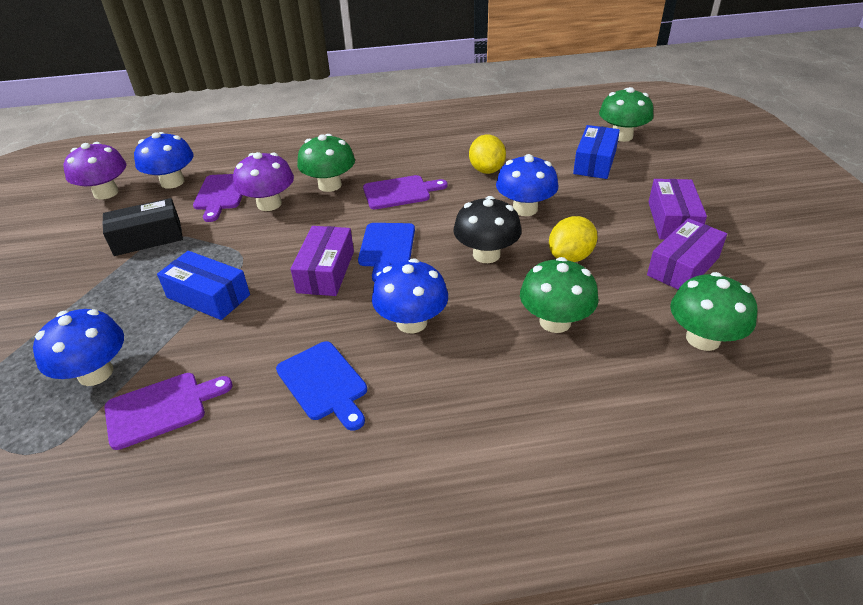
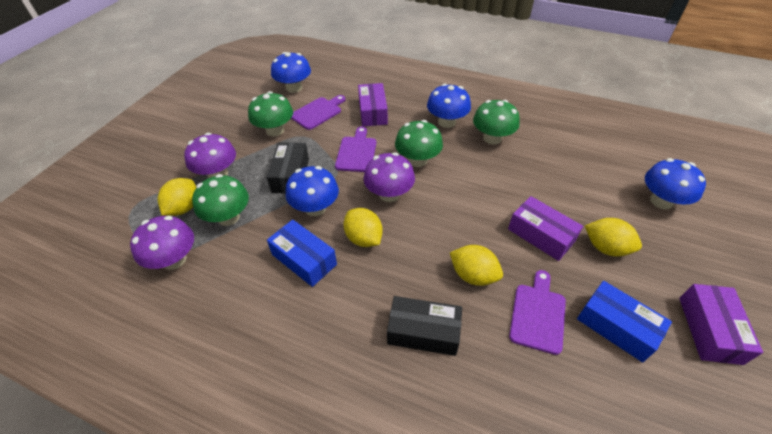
black box: 1 -> 2
black mushroom: 1 -> 0
blue cutting board: 2 -> 0
purple mushroom: 2 -> 3
yellow lemon: 2 -> 4

